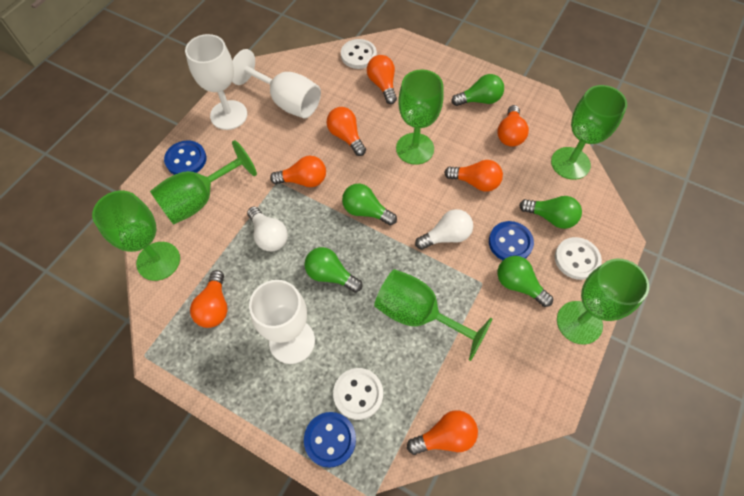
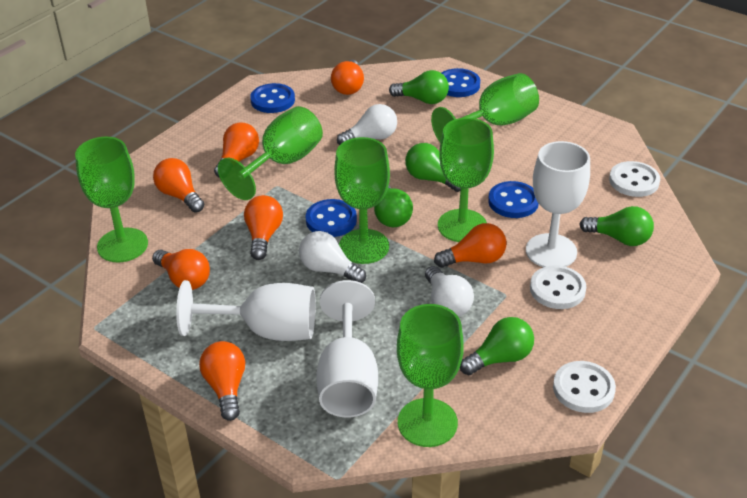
blue button: 3 -> 4
white light bulb: 2 -> 3

